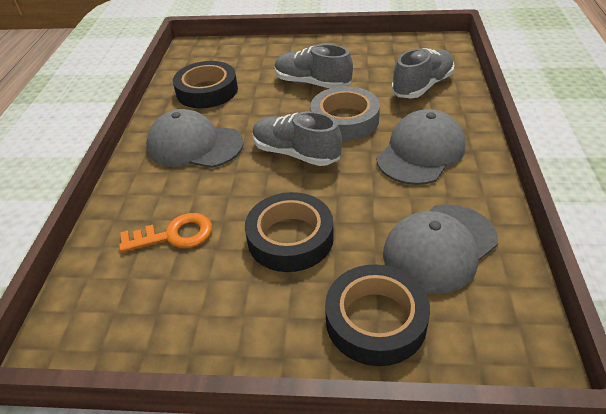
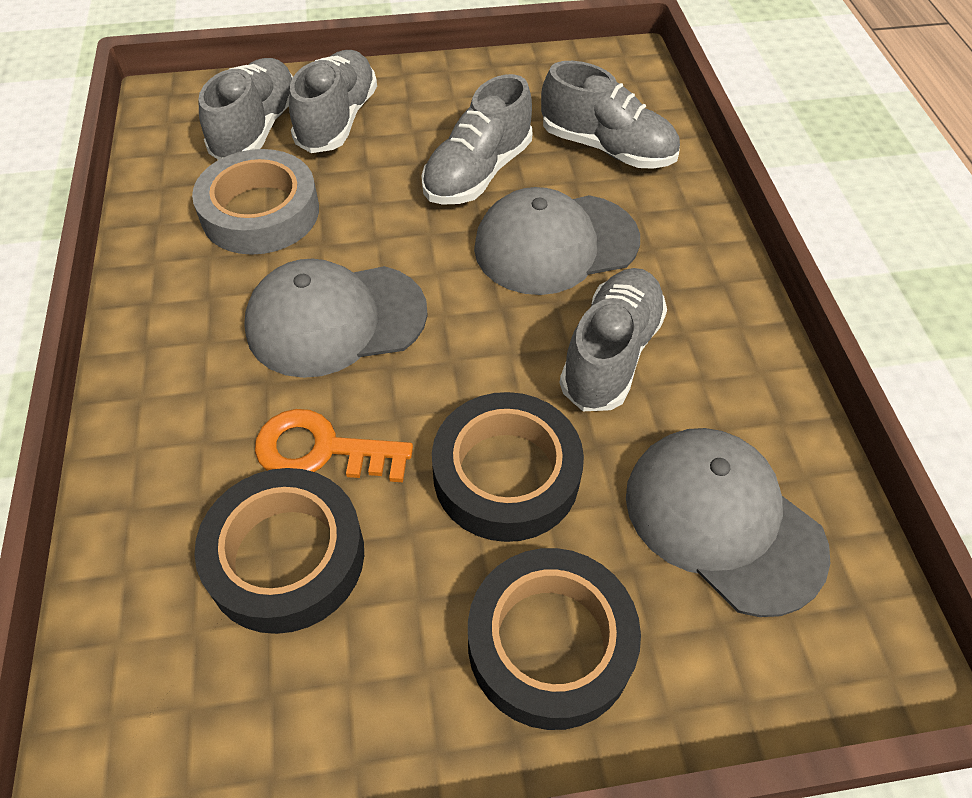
grey shoe: 3 -> 5

